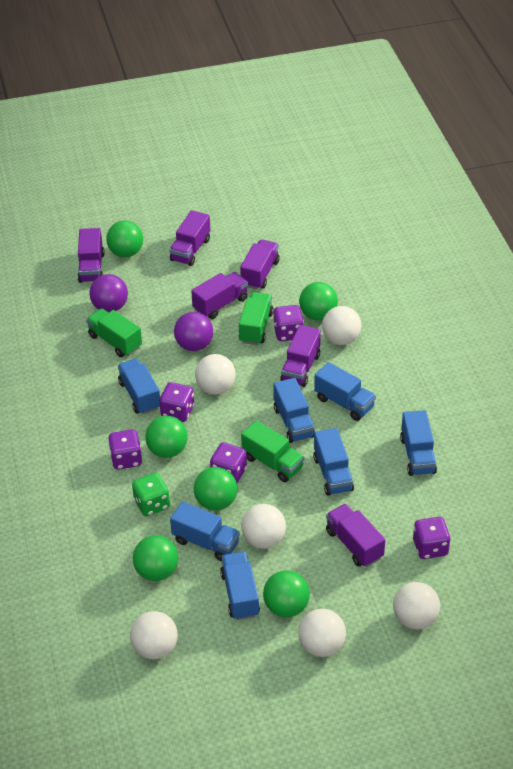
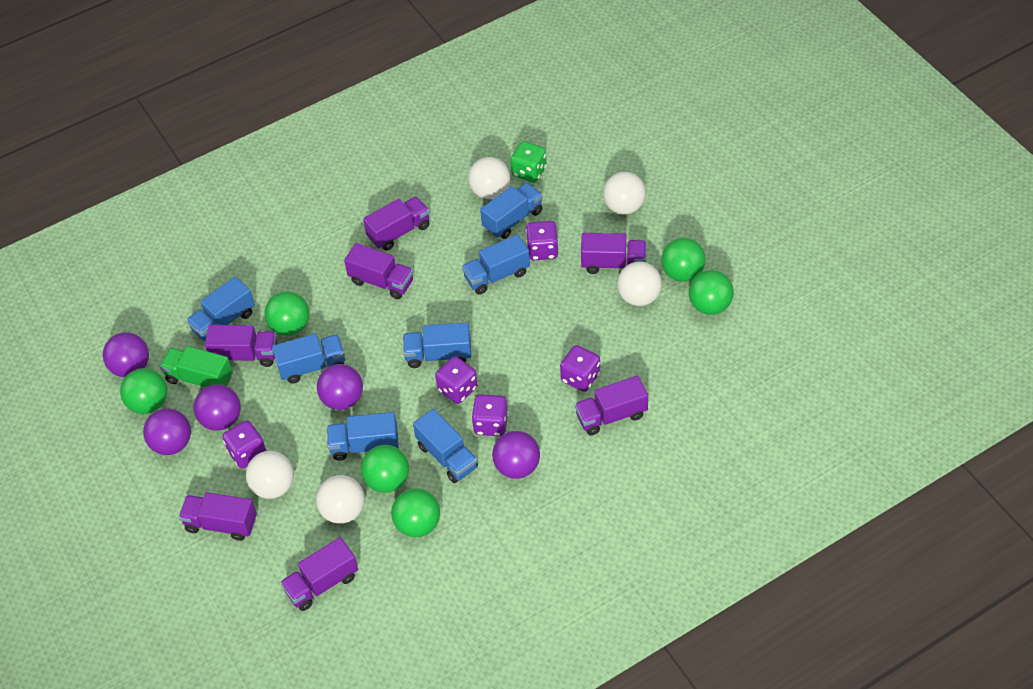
green truck: 3 -> 1
purple ball: 2 -> 5
purple truck: 6 -> 7
white ball: 6 -> 5

